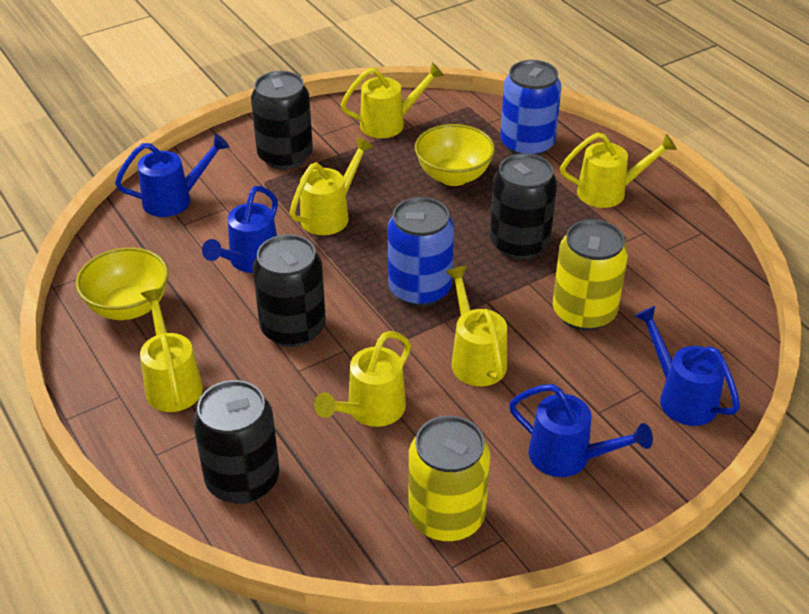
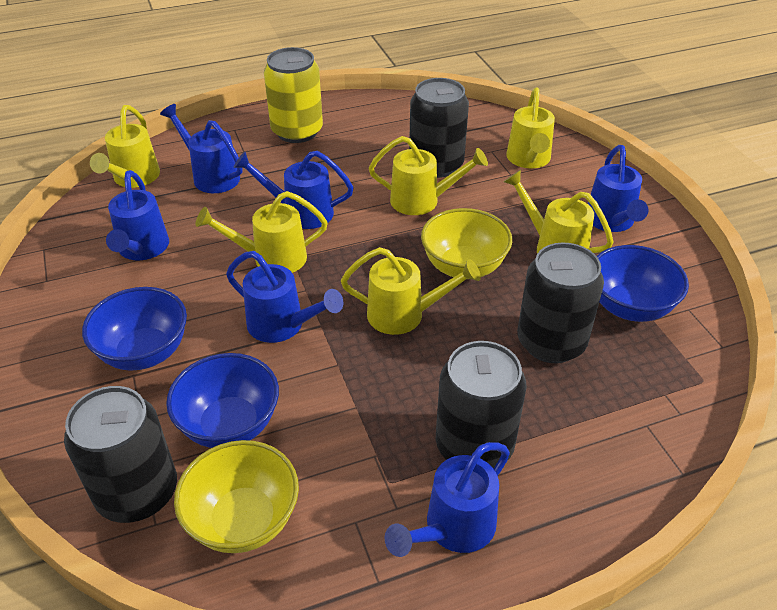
blue bowl: 0 -> 3
blue can: 2 -> 0
blue watering can: 4 -> 6
yellow can: 2 -> 1

